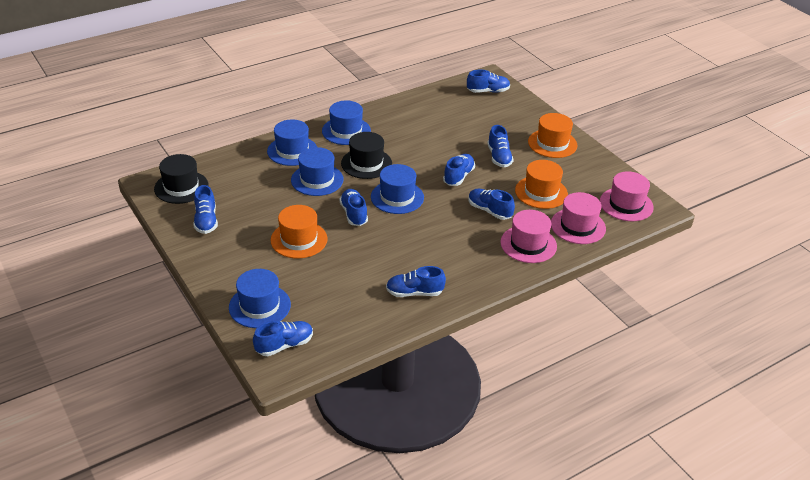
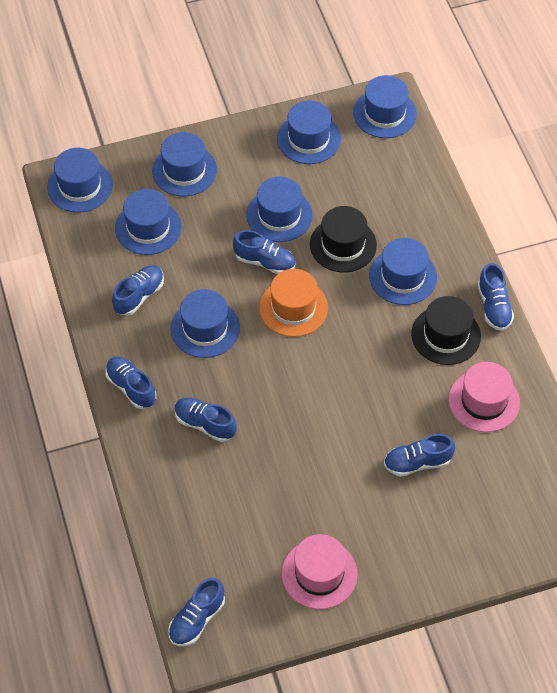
blue hat: 5 -> 8
blue shoe: 8 -> 7
orange hat: 3 -> 1
pink hat: 3 -> 2

